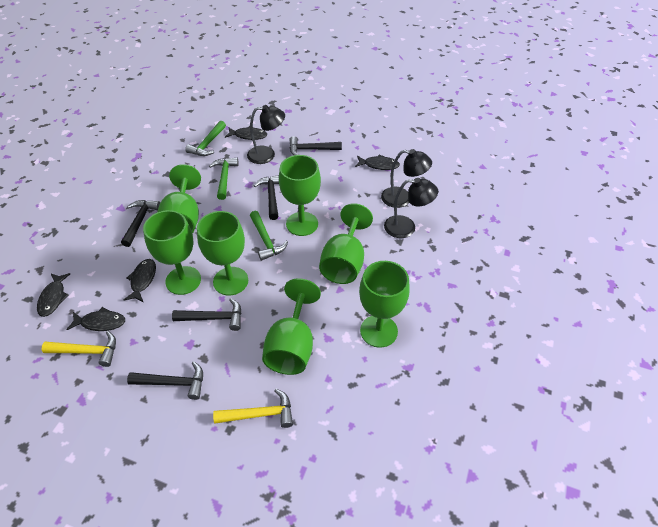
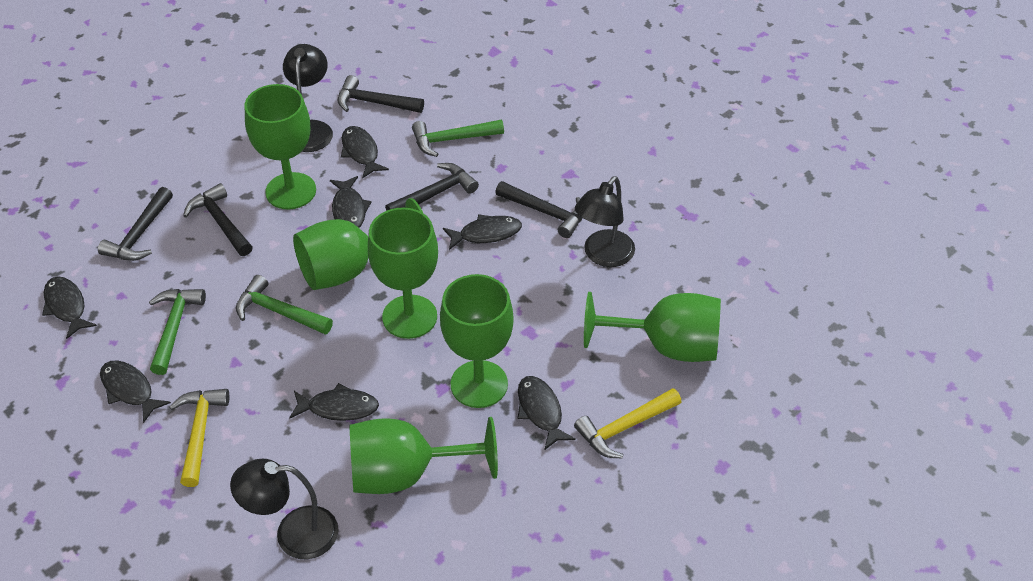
black fish: 5 -> 7
green goblet: 7 -> 6

